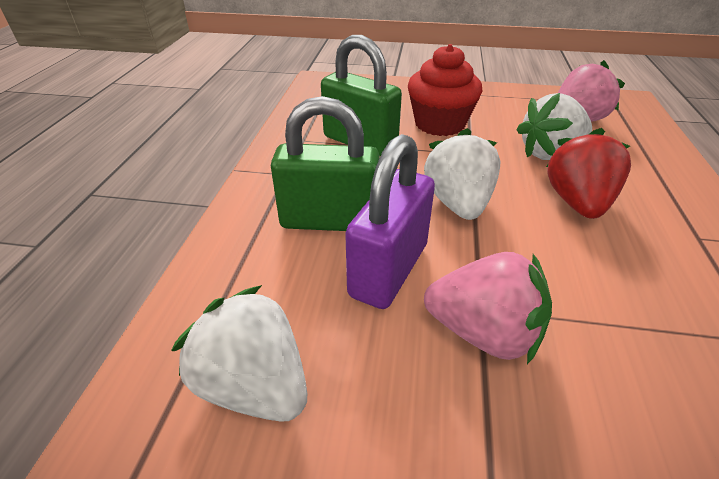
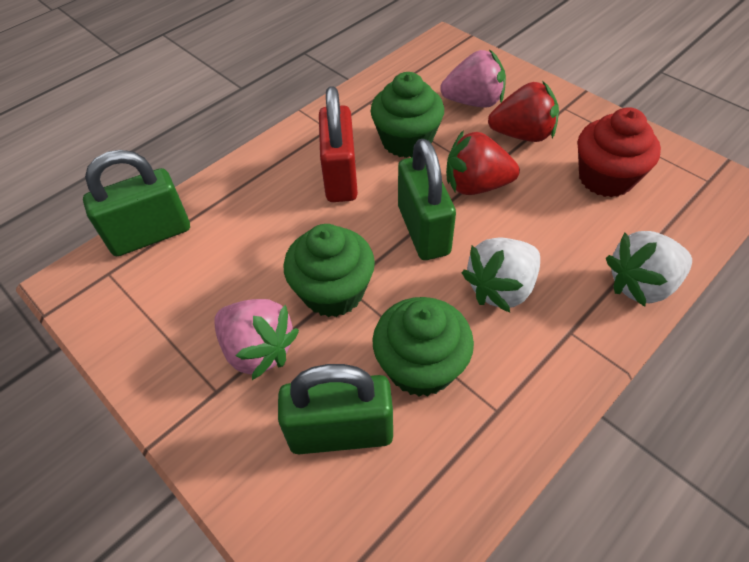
green cupcake: 0 -> 3
green padlock: 2 -> 3
purple padlock: 1 -> 0
red padlock: 0 -> 1
red strawberry: 1 -> 2
white strawberry: 3 -> 2

